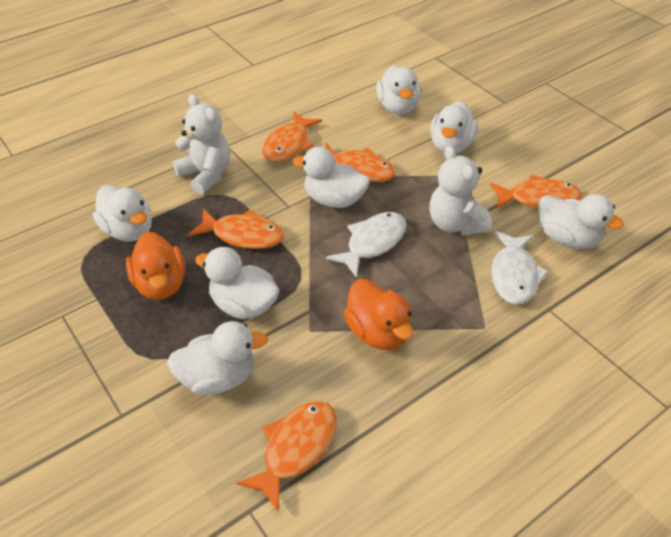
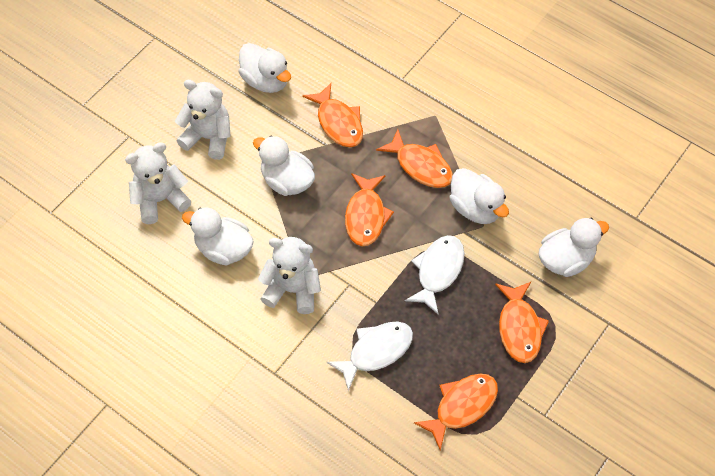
orange duck: 2 -> 0
white duck: 7 -> 5
white teddy bear: 2 -> 3

